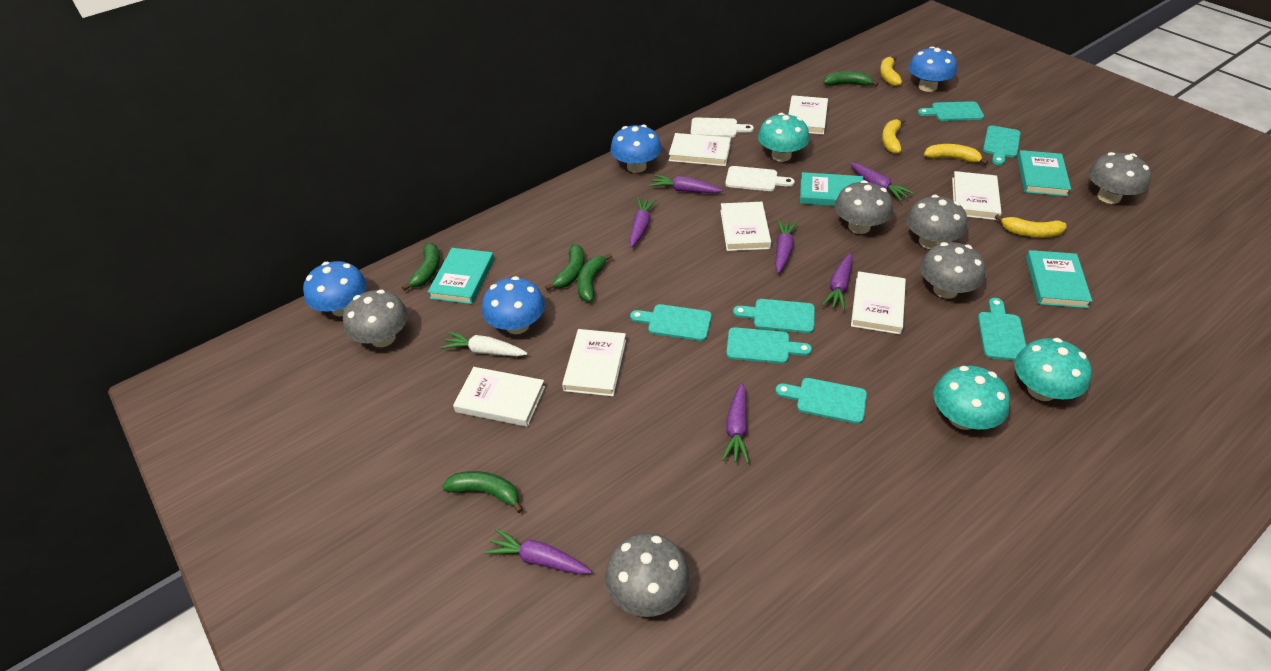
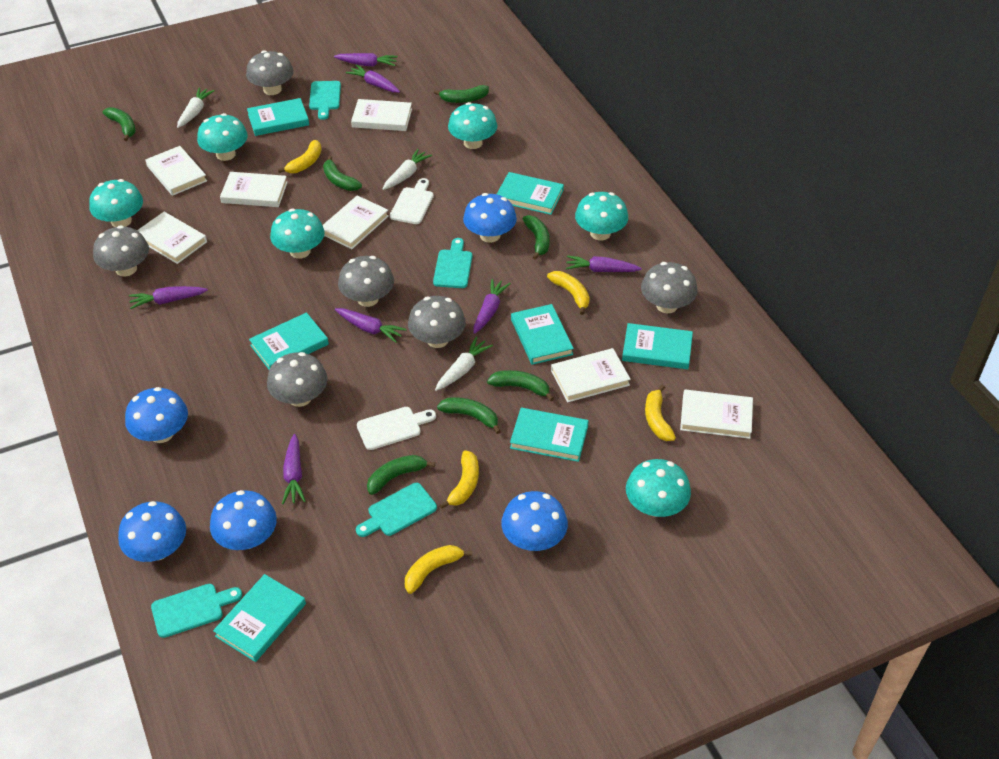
blue mushroom: 4 -> 5
green banana: 5 -> 7
turquoise book: 4 -> 7
turquoise cutting board: 7 -> 4
turquoise mushroom: 3 -> 6
white carrot: 1 -> 3
yellow banana: 4 -> 5

